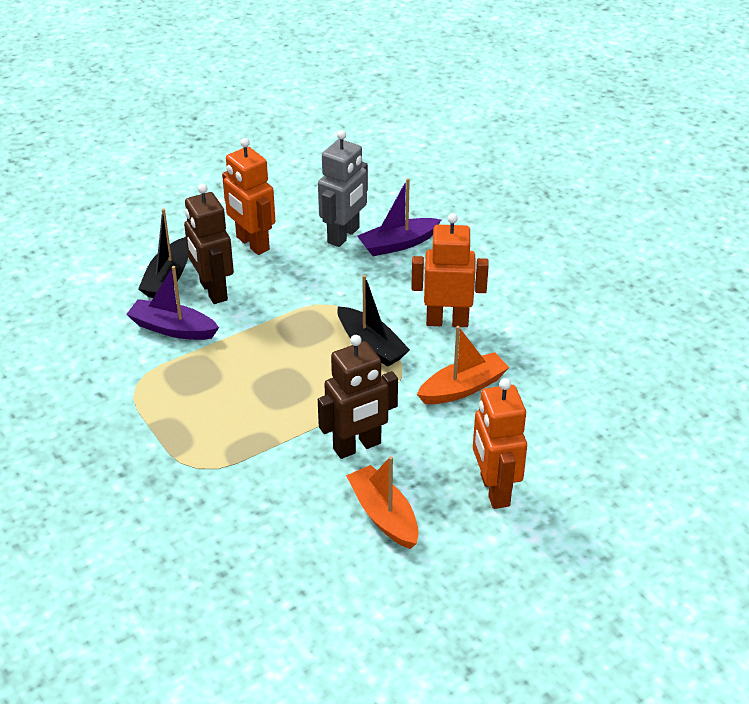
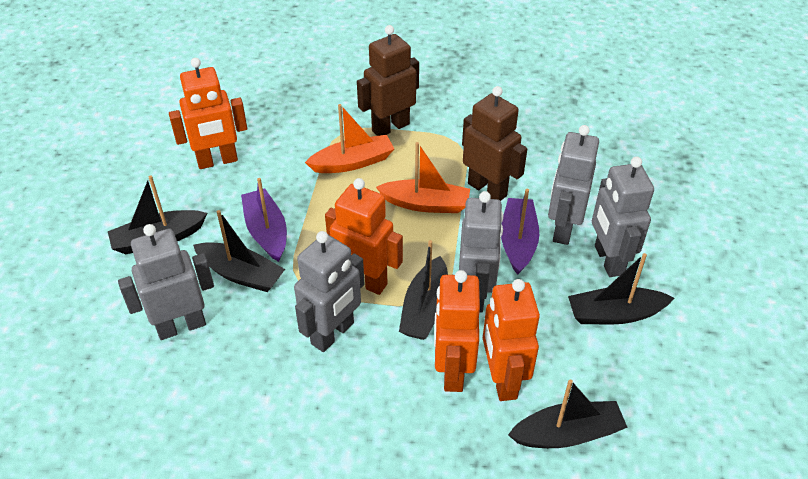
black boat: 2 -> 5
grey robot: 1 -> 5
orange robot: 3 -> 4

